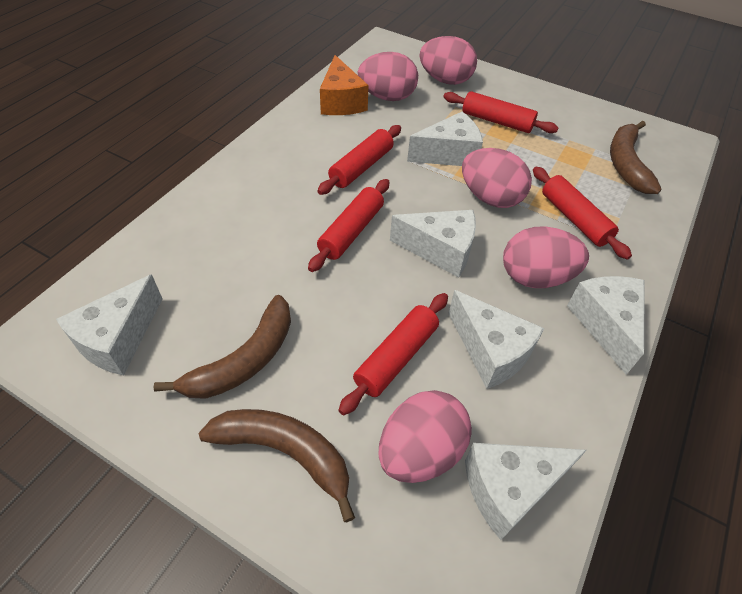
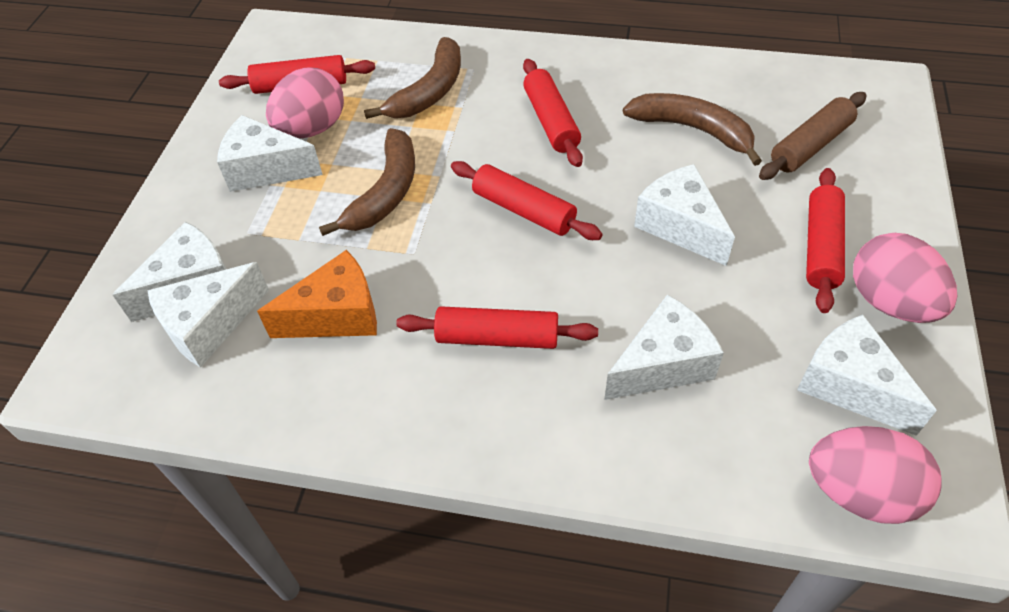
brown rolling pin: 0 -> 1
pink egg: 5 -> 3

